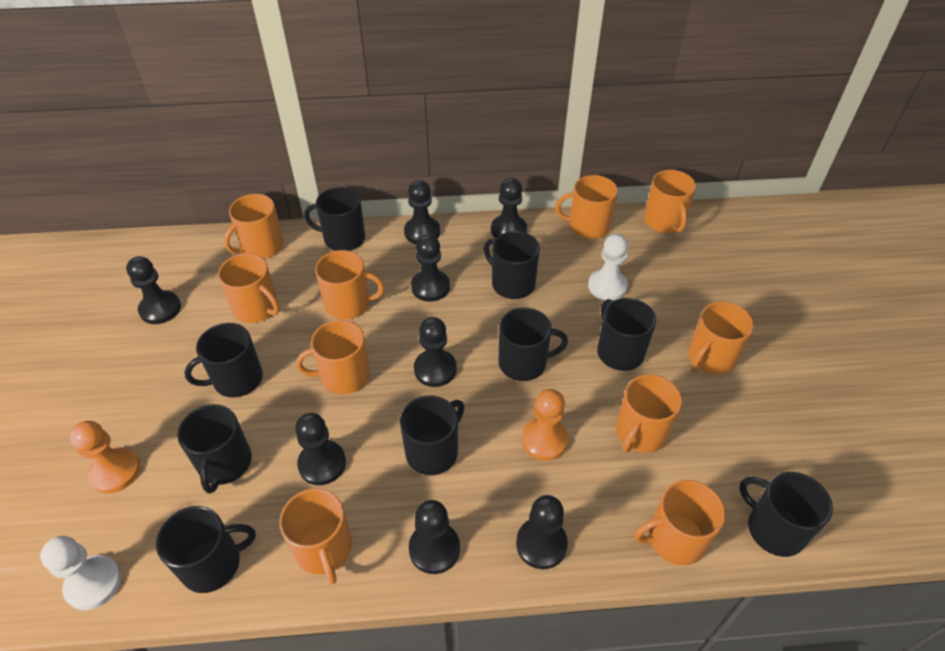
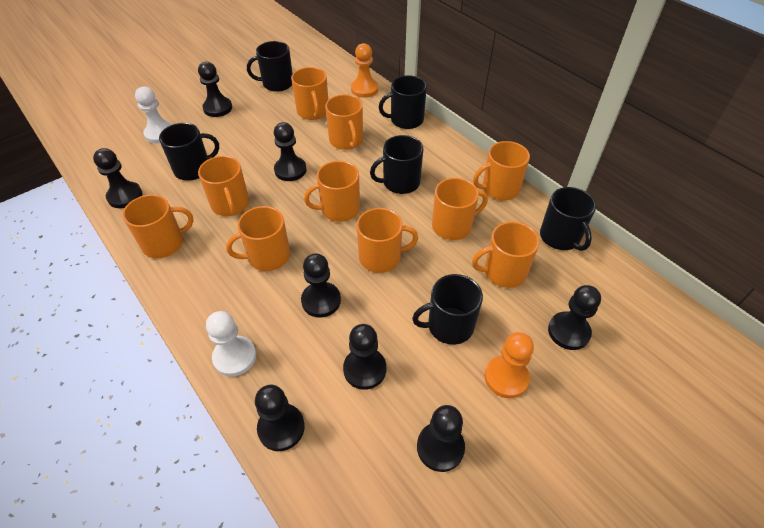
black mug: 9 -> 6

